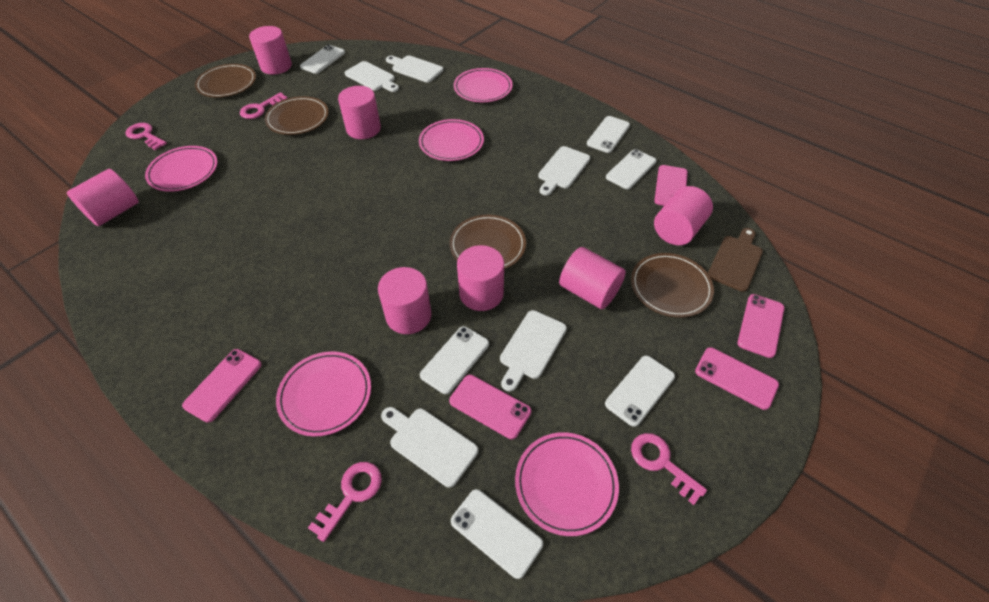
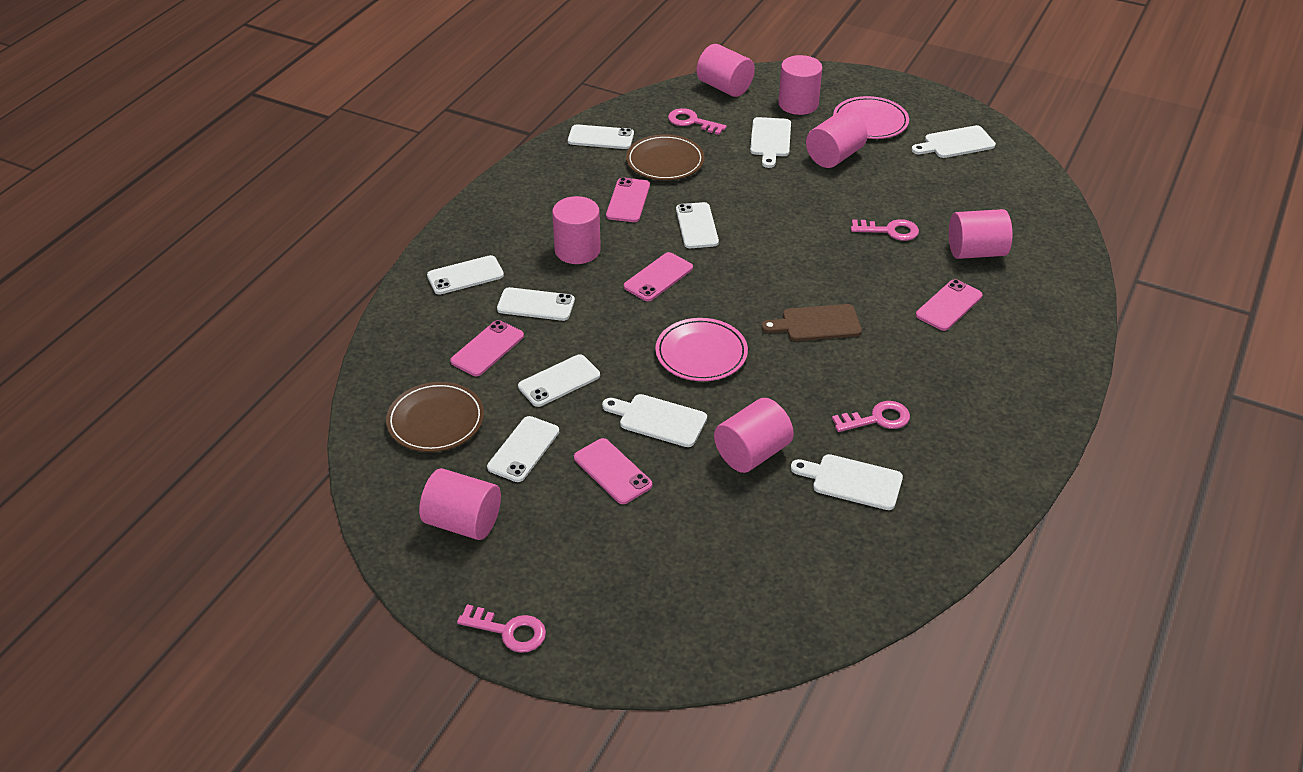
brown plate: 4 -> 2
pink plate: 5 -> 2
white cutting board: 5 -> 4

